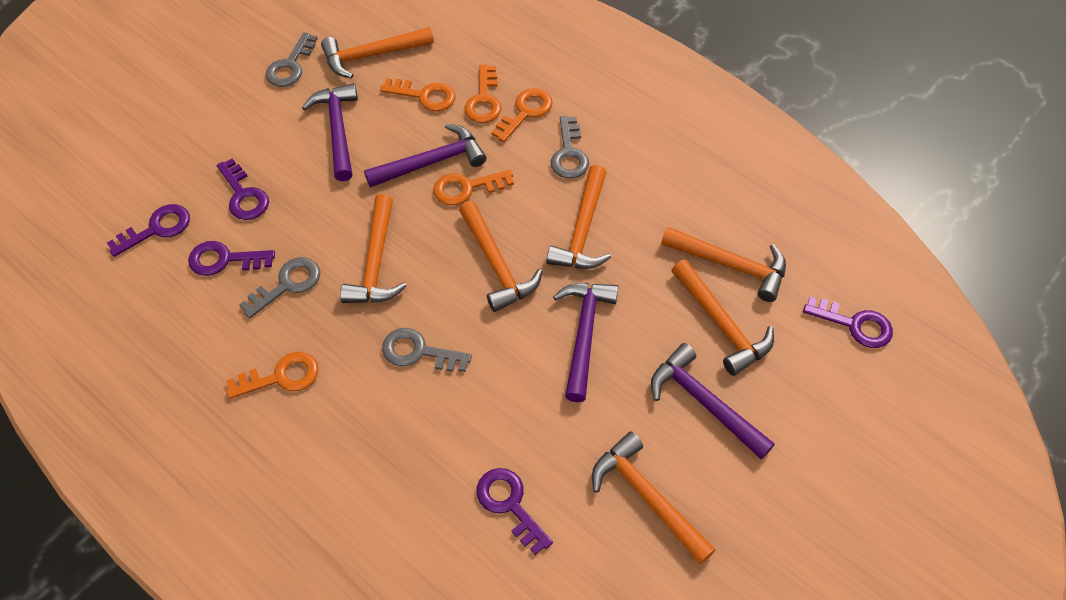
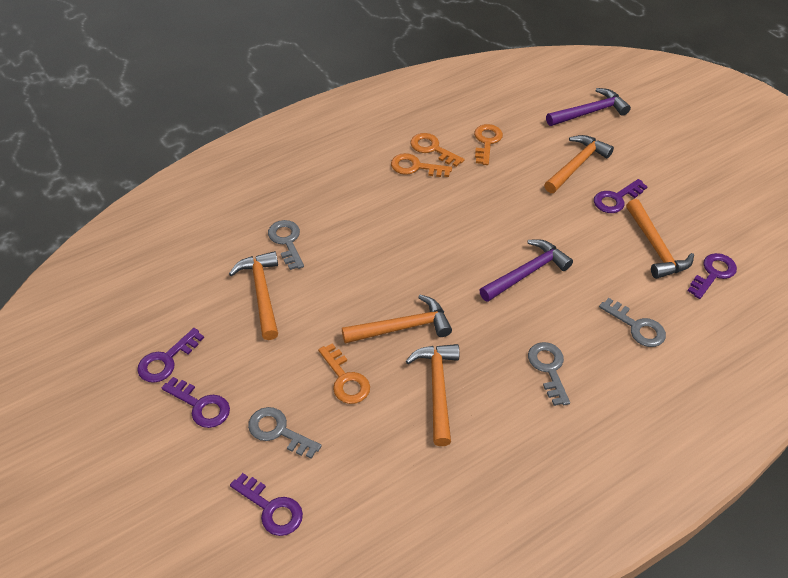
orange hammer: 7 -> 5
orange key: 5 -> 4
purple hammer: 4 -> 2

